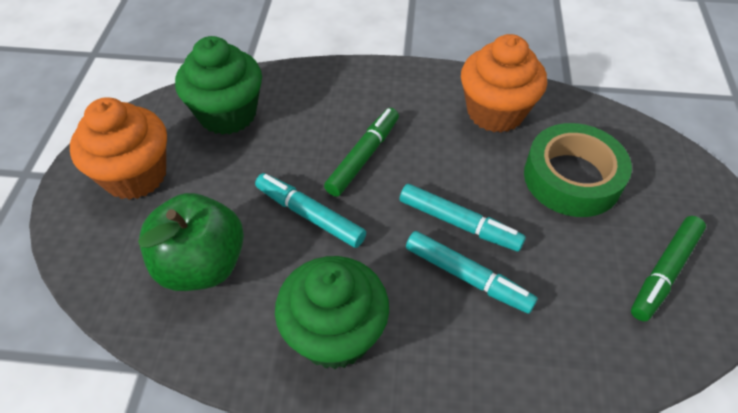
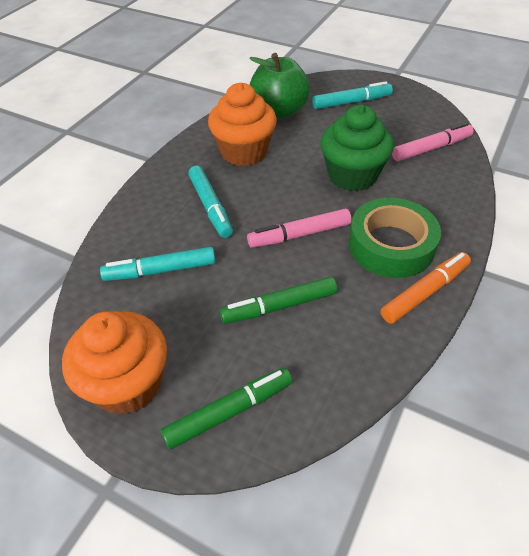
green cupcake: 2 -> 1
orange marker: 0 -> 1
pink marker: 0 -> 2

